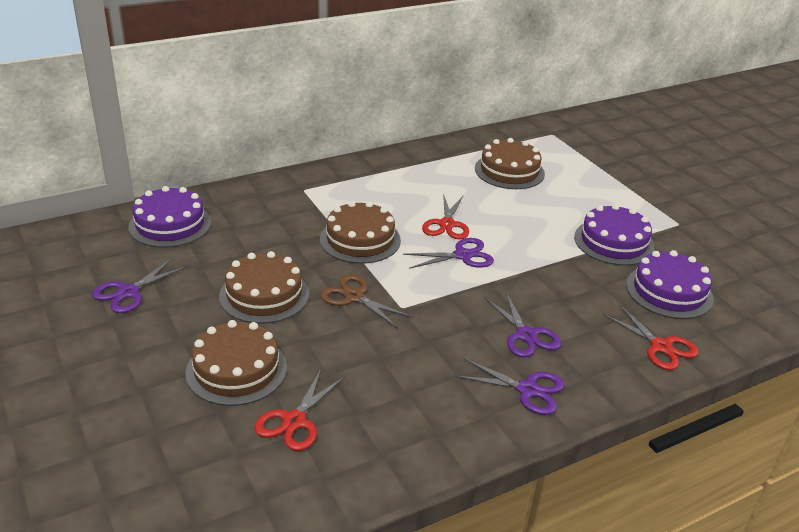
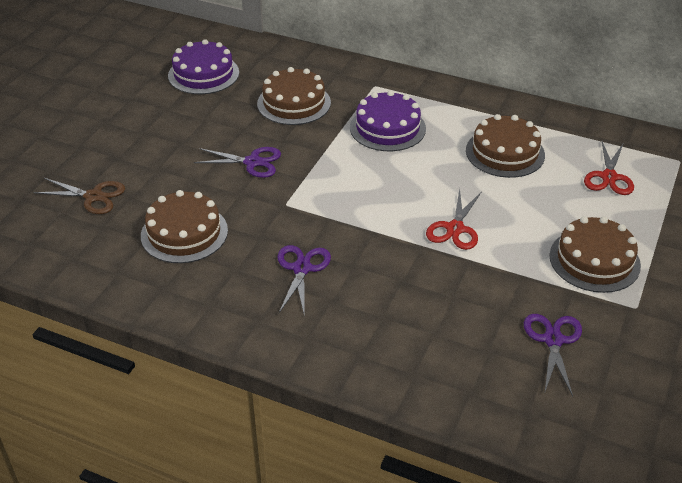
purple cake: 3 -> 2
purple scissors: 4 -> 3
red scissors: 3 -> 2

